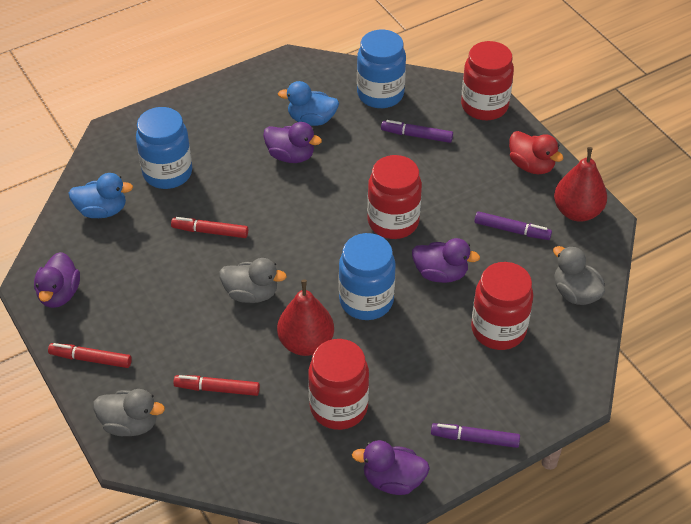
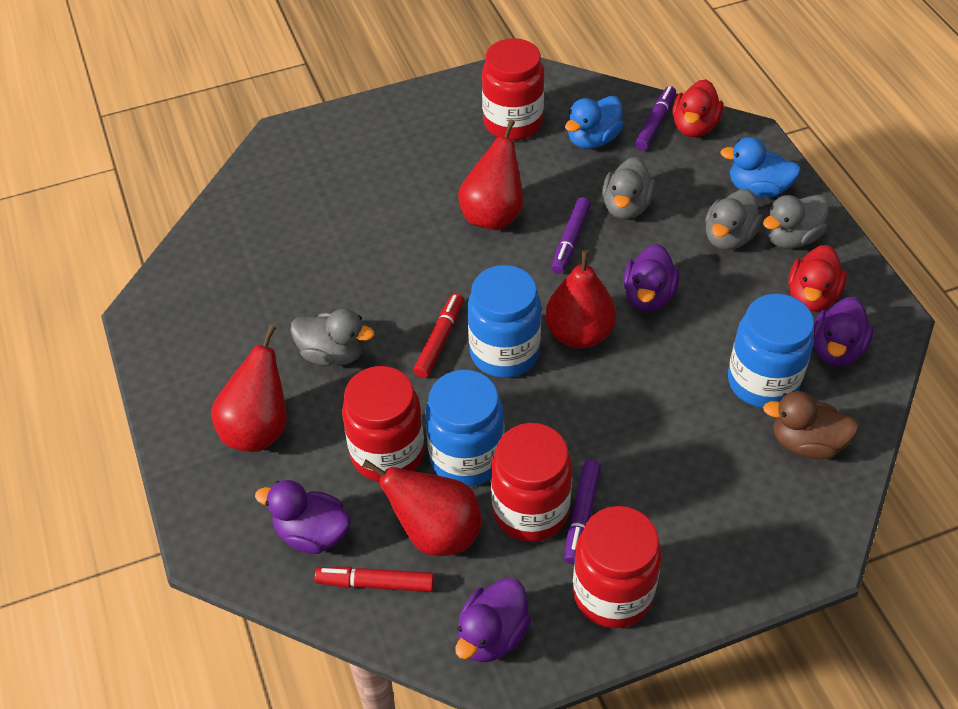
brown duck: 0 -> 1
grey duck: 3 -> 4
red duck: 1 -> 2
red marker: 3 -> 2
red pear: 2 -> 4

